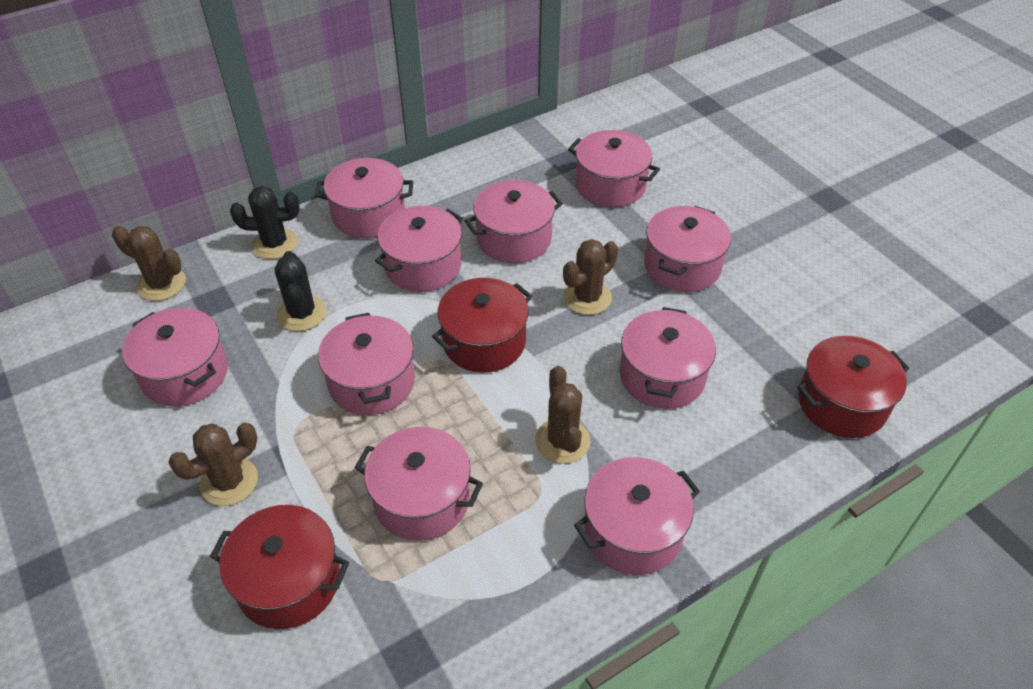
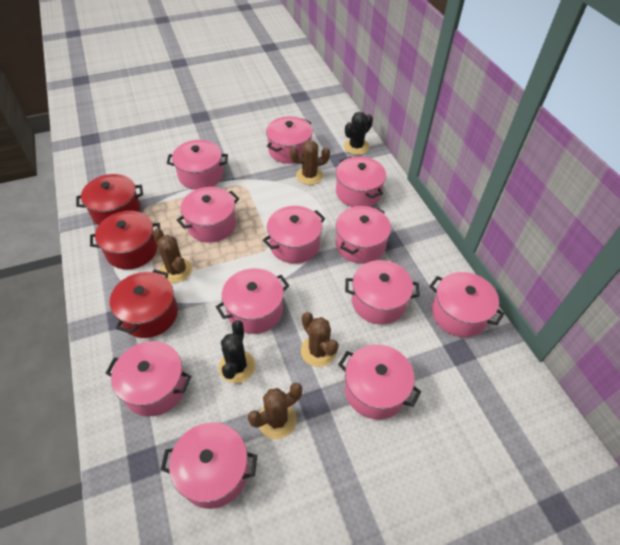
pink pot: 10 -> 12

